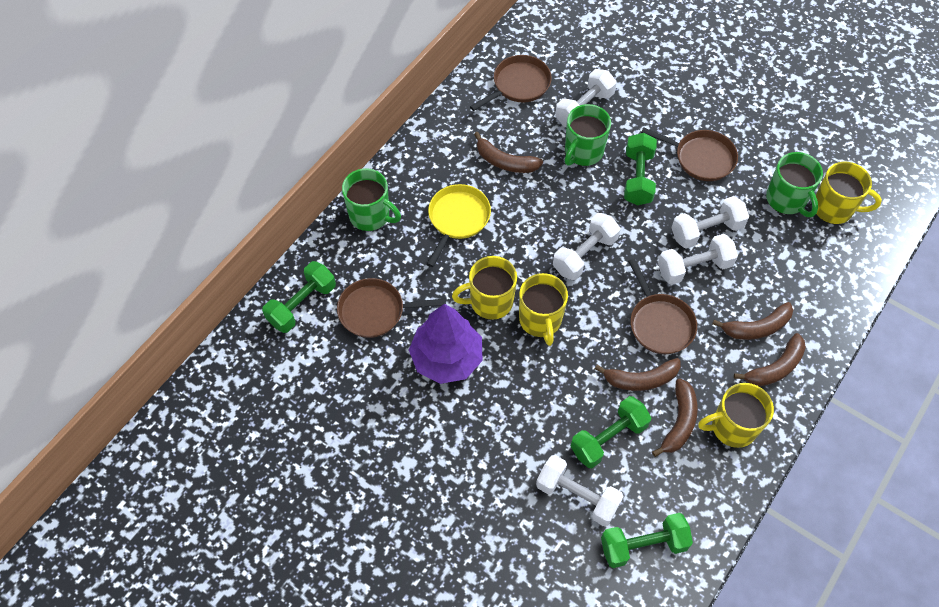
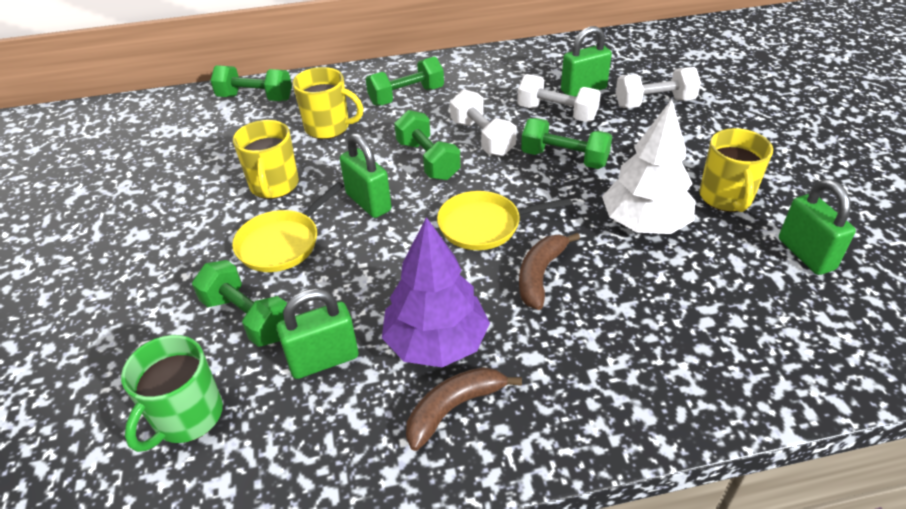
brown banana: 5 -> 2
brown pan: 4 -> 0
green dumbbell: 4 -> 5
green mug: 3 -> 1
green padlock: 0 -> 4
white dumbbell: 5 -> 3
white tree: 0 -> 1
yellow mug: 4 -> 3
yellow pan: 1 -> 2

